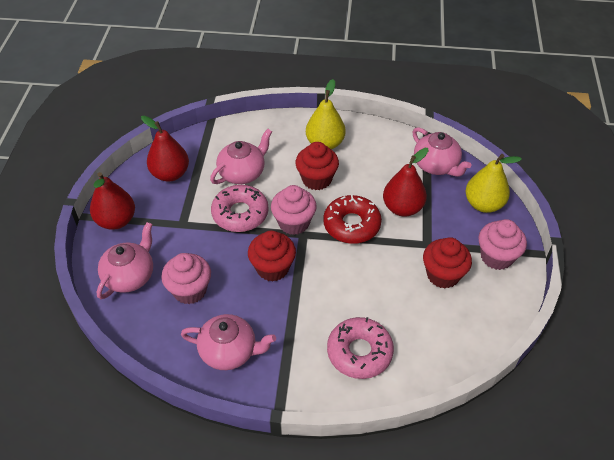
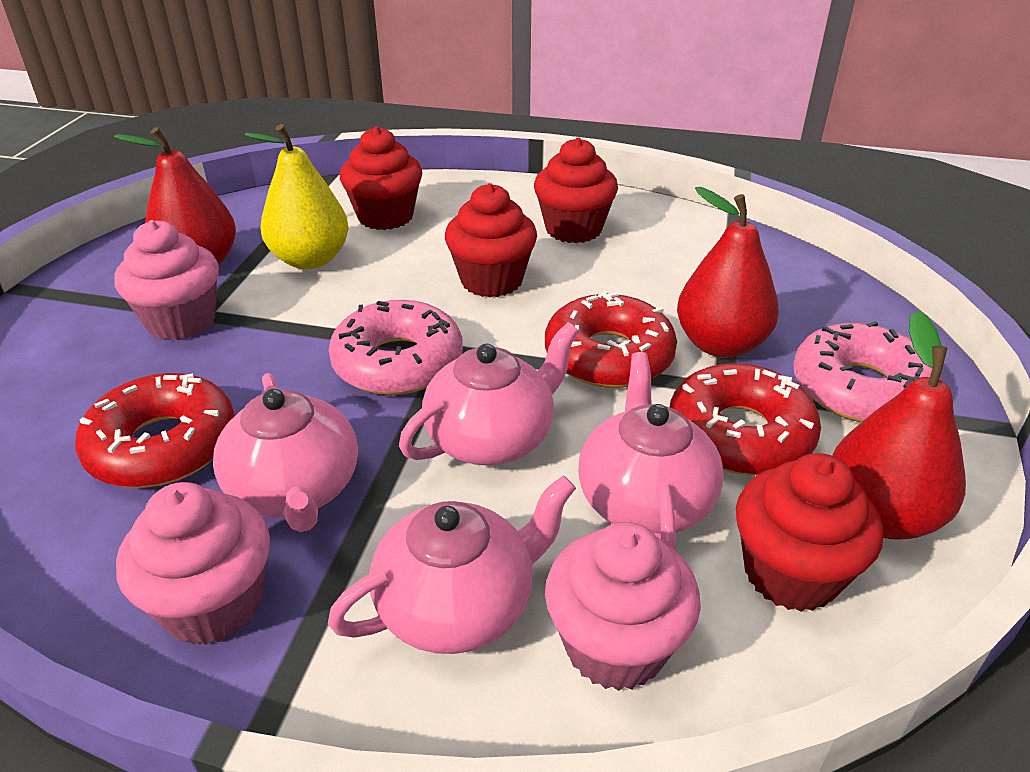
red cupcake: 3 -> 4
red donut: 1 -> 3
yellow pear: 2 -> 1

